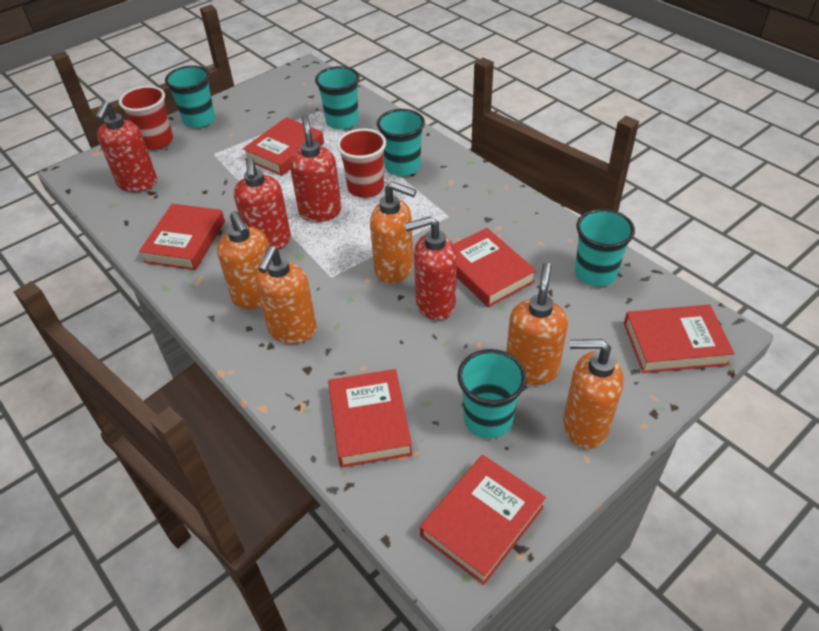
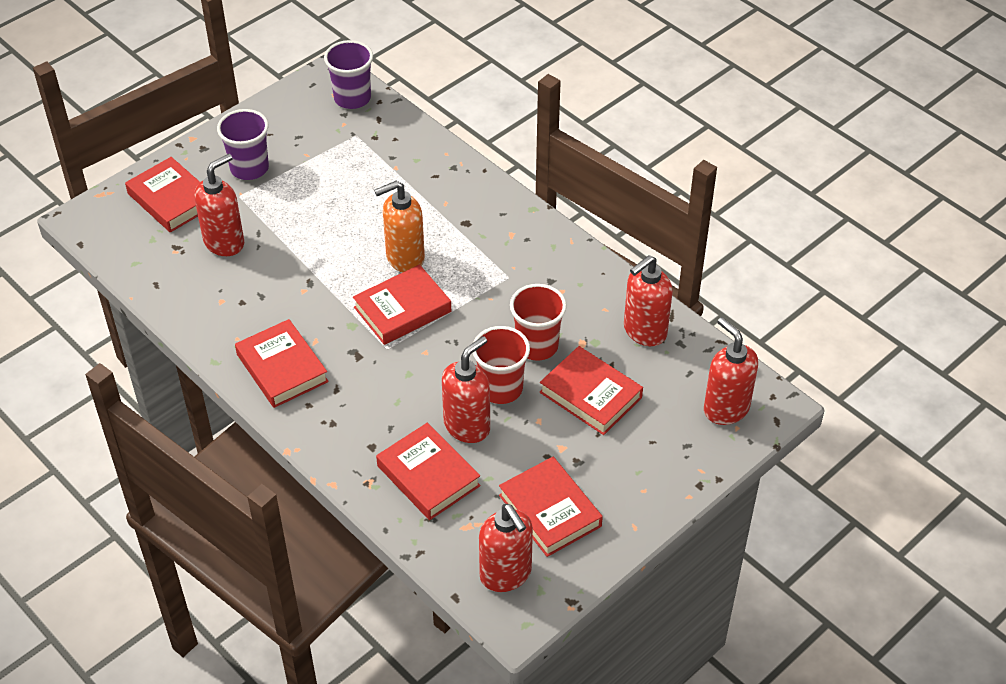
orange soap dispenser: 5 -> 1
purple cup: 0 -> 2
red soap dispenser: 4 -> 5
turquoise cup: 5 -> 0

